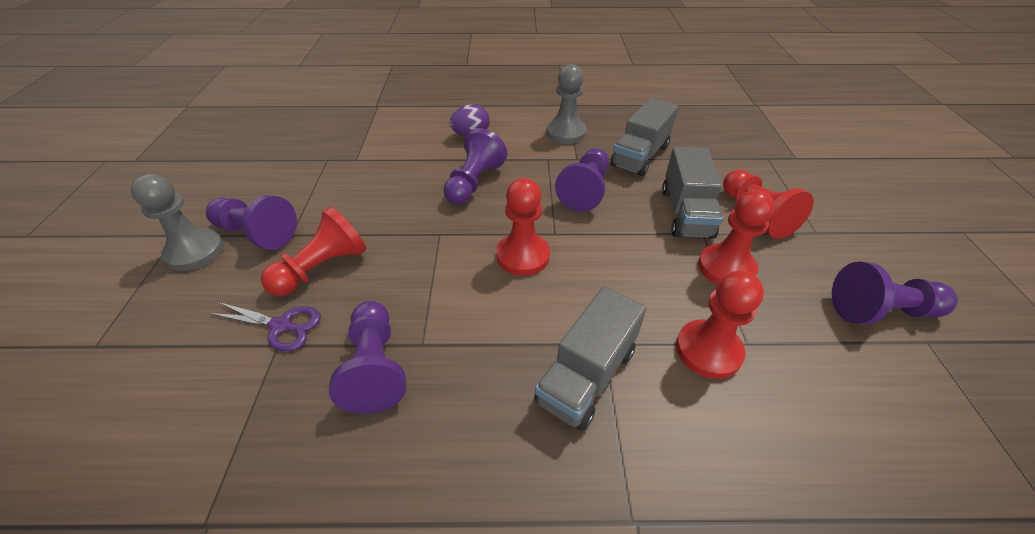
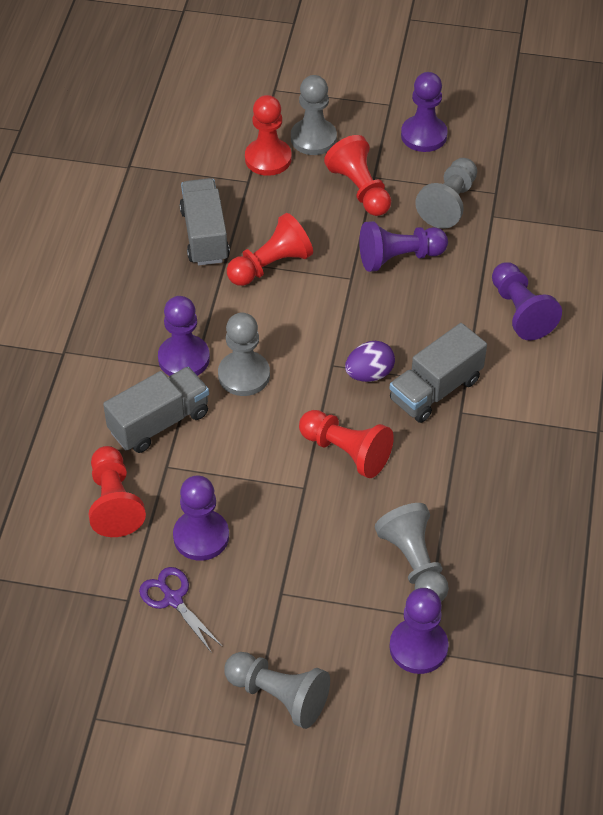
grey pawn: 2 -> 5
purple pawn: 5 -> 6

